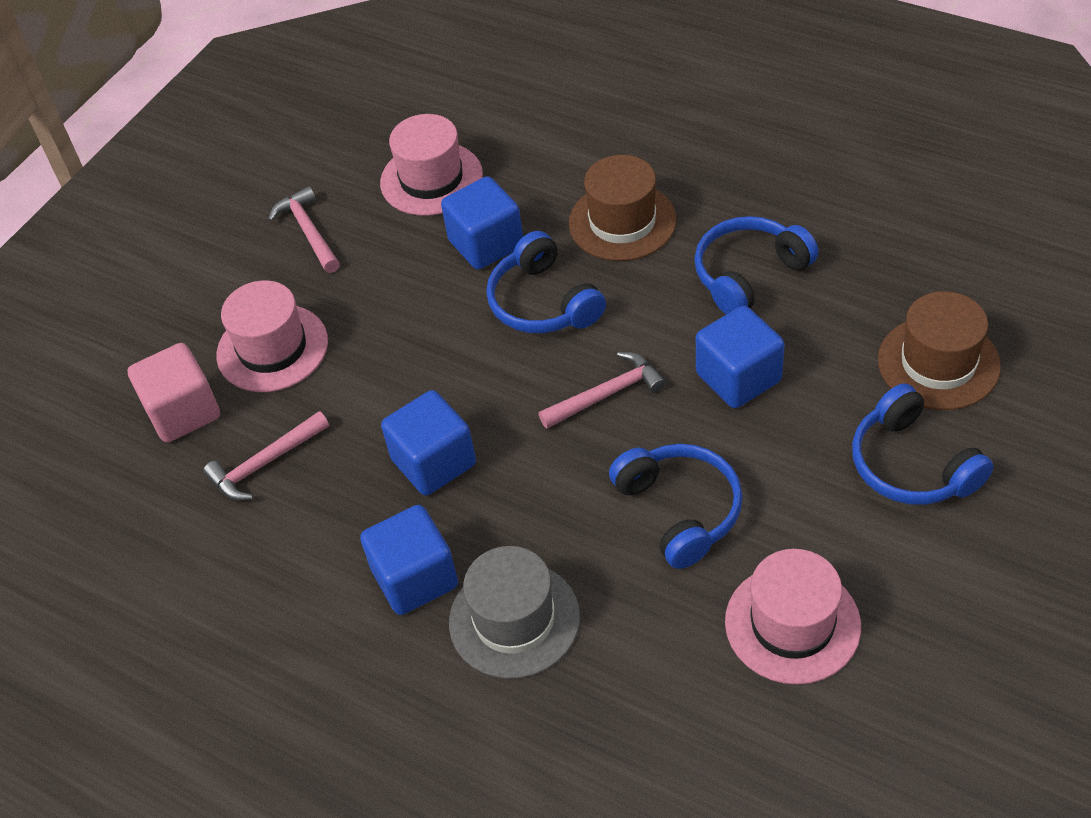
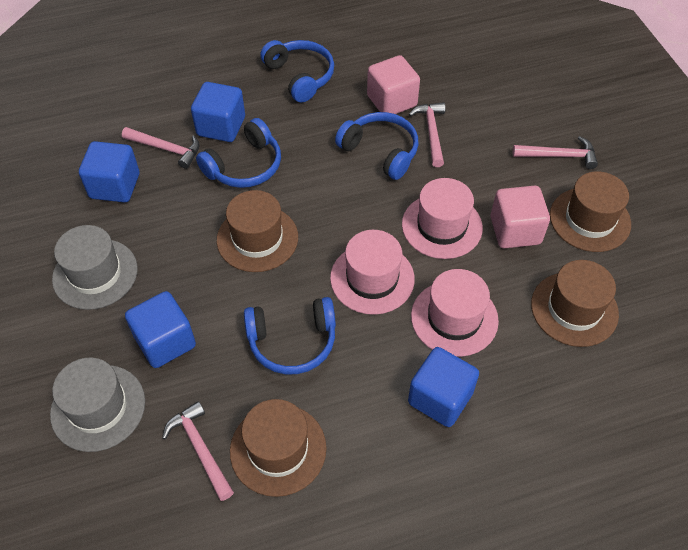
brown hat: 2 -> 4
grey hat: 1 -> 2
pink cube: 1 -> 2
pink hammer: 3 -> 4

